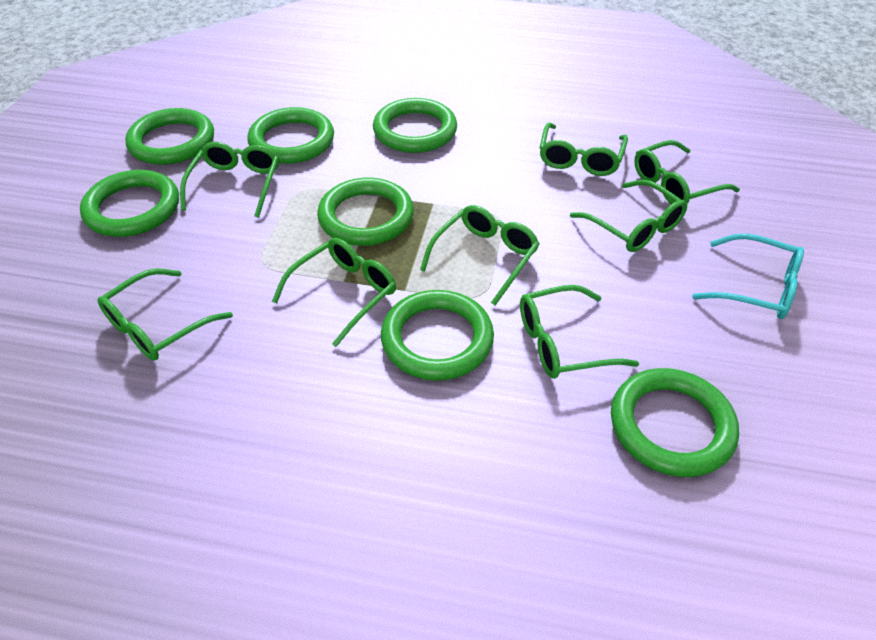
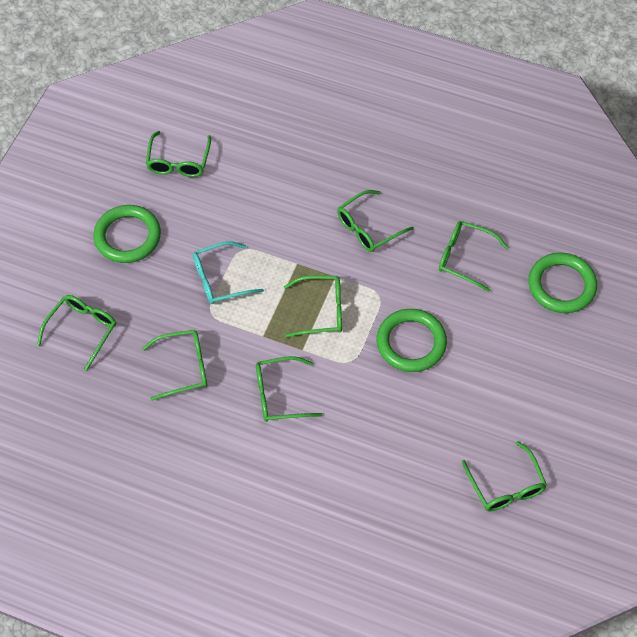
green ring: 7 -> 3

